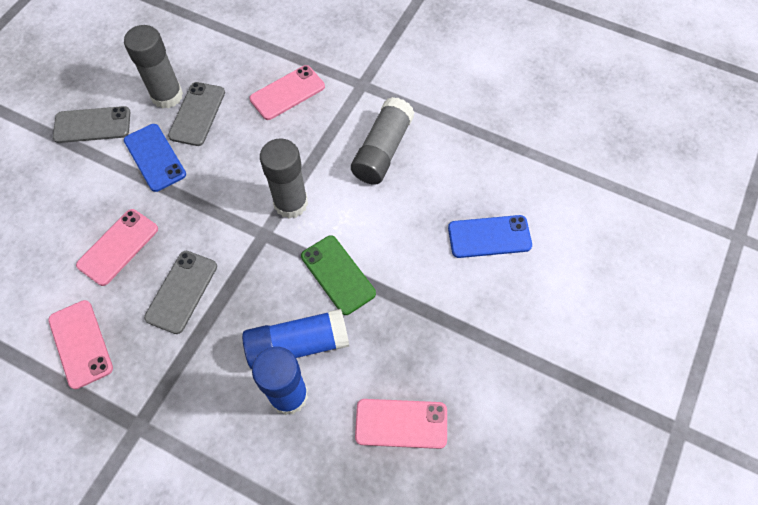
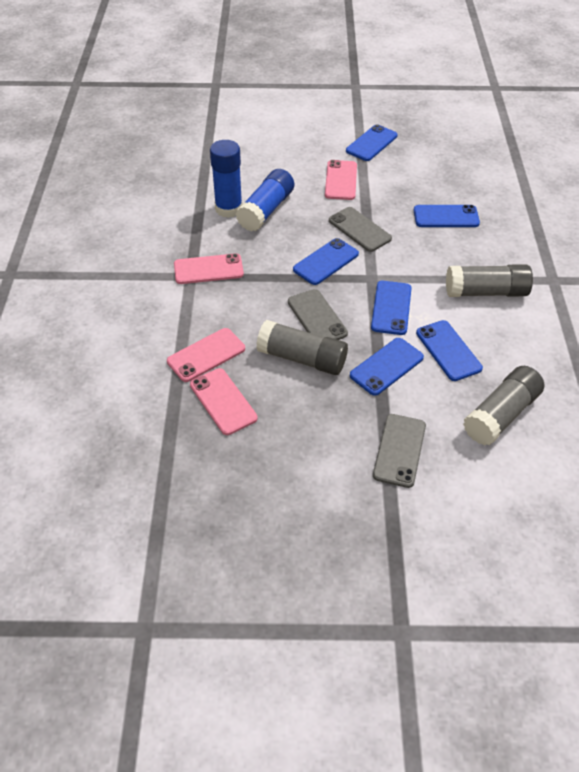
blue phone: 2 -> 6
green phone: 1 -> 0

